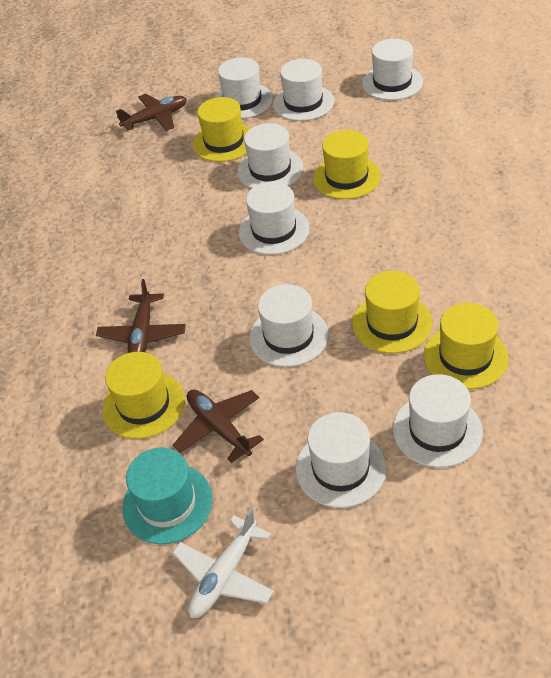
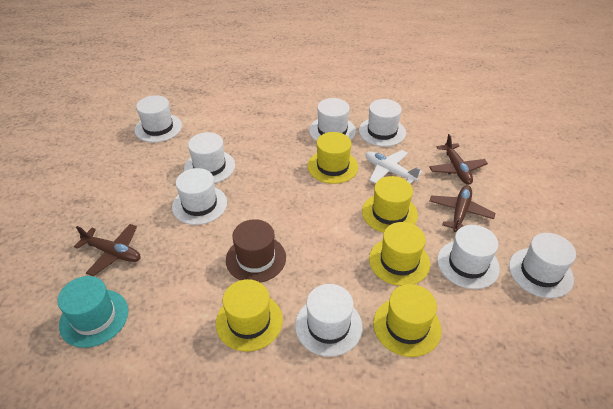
brown hat: 0 -> 1

